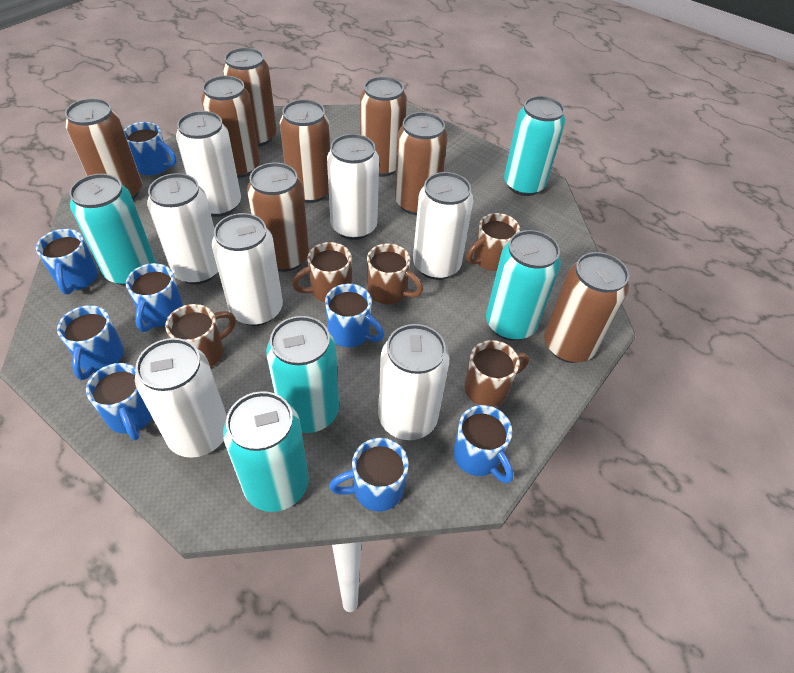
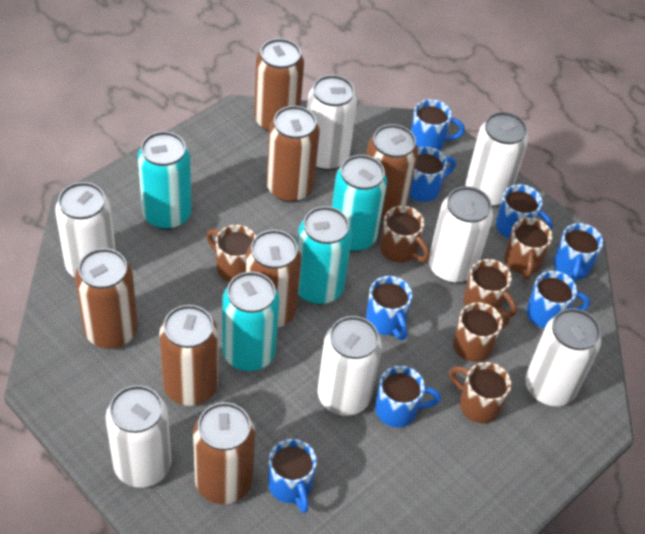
brown can: 8 -> 7
brown mug: 5 -> 6
turquoise can: 5 -> 4

